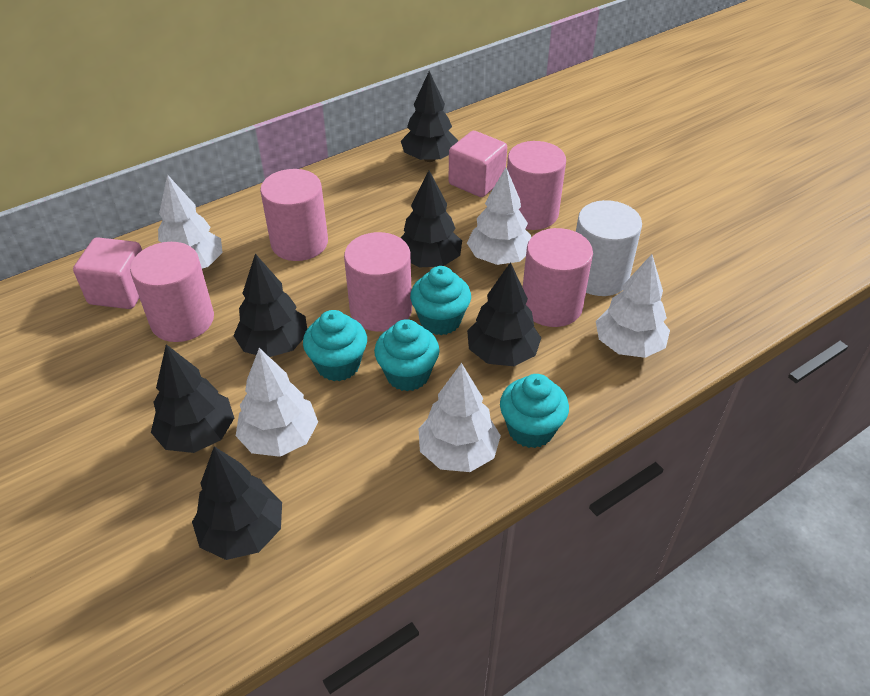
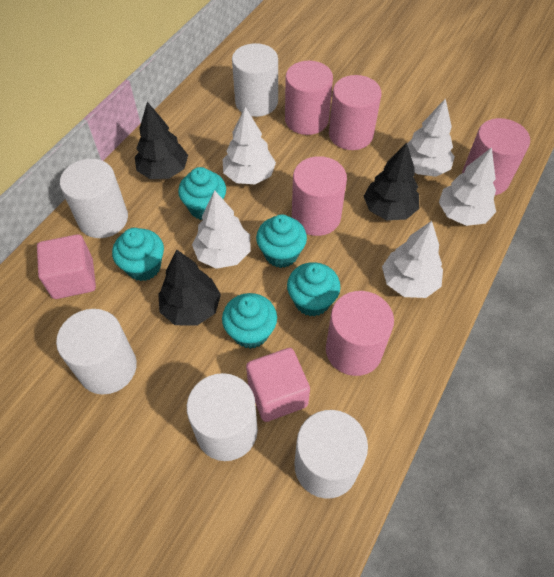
black tree: 6 -> 3
turquoise cupcake: 4 -> 5
white cylinder: 1 -> 5

